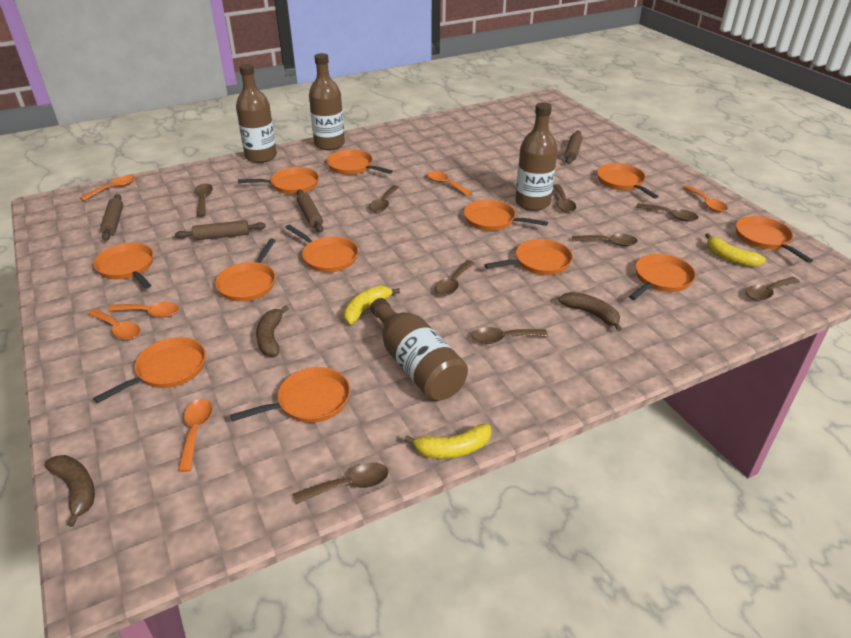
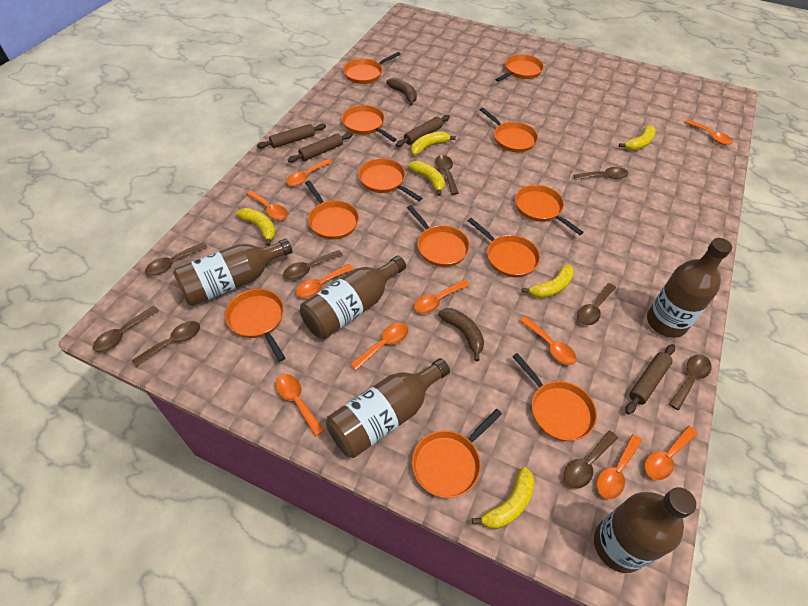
brown banana: 3 -> 2
brown bottle: 4 -> 5
orange spoon: 6 -> 10
yellow banana: 3 -> 6

